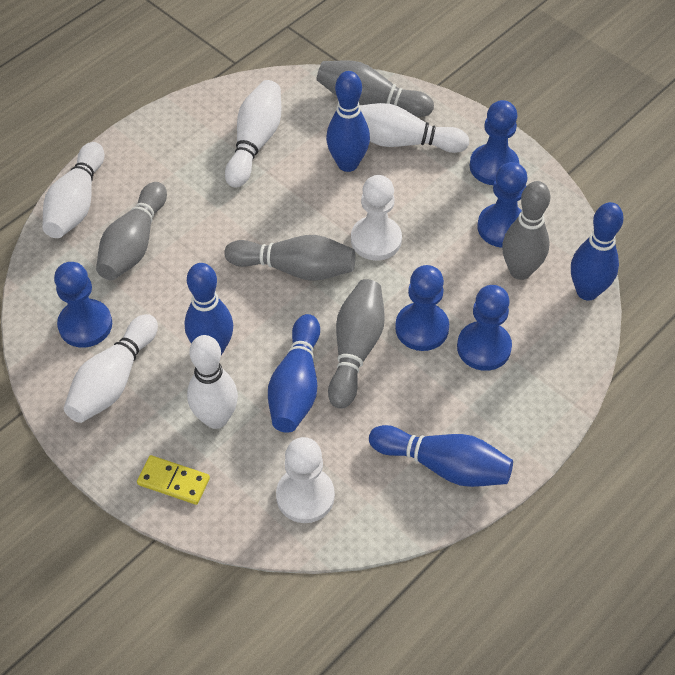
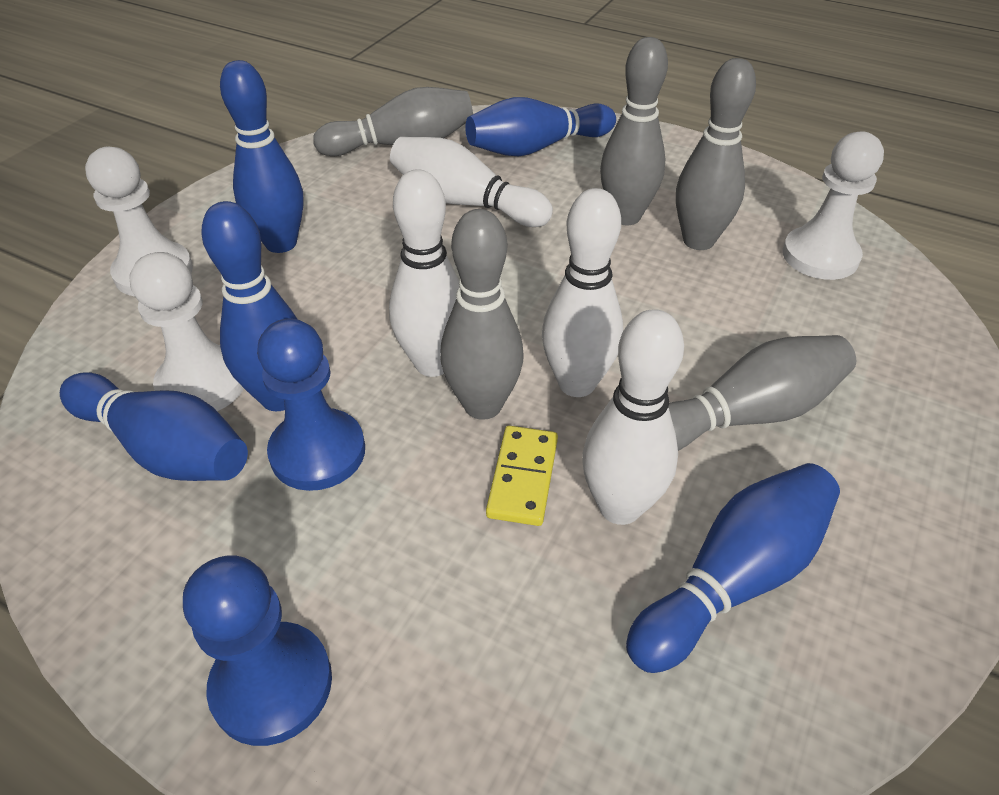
blue pawn: 5 -> 2
white bowling pin: 5 -> 4
white pawn: 2 -> 3

